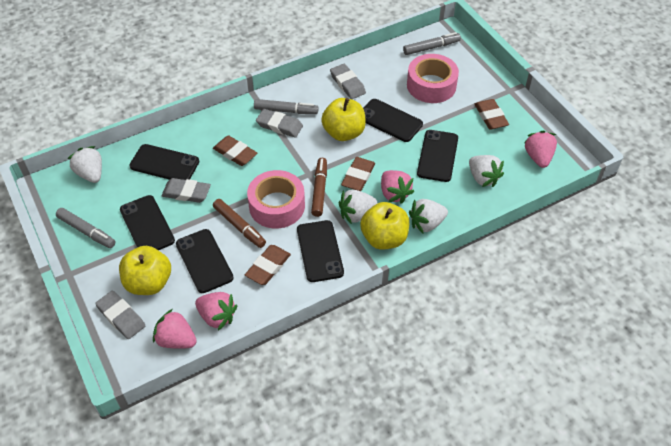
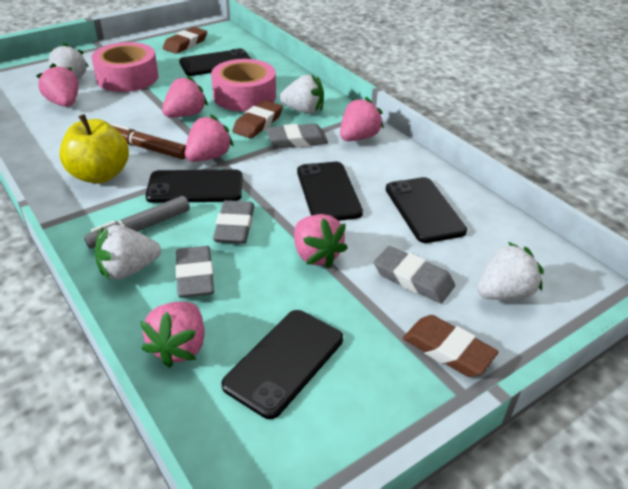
black phone: 6 -> 5
brown eraser: 4 -> 3
brown marker: 2 -> 1
grey marker: 3 -> 1
pink strawberry: 4 -> 6
yellow apple: 3 -> 1

